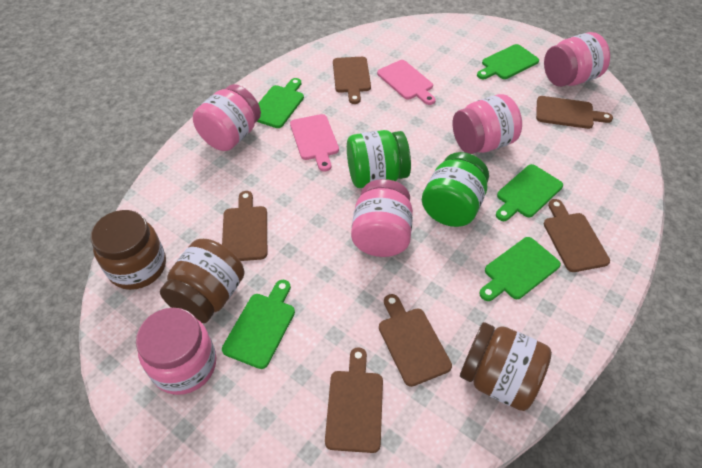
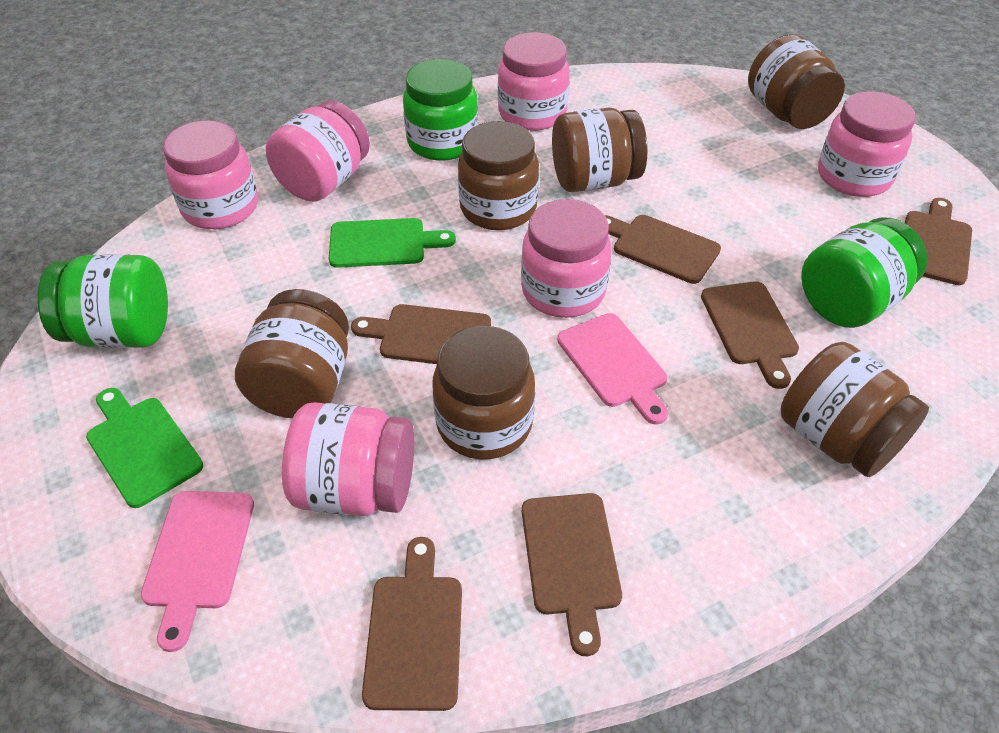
brown jar: 3 -> 6
green cutting board: 5 -> 2
green jar: 2 -> 3
pink jar: 5 -> 6

